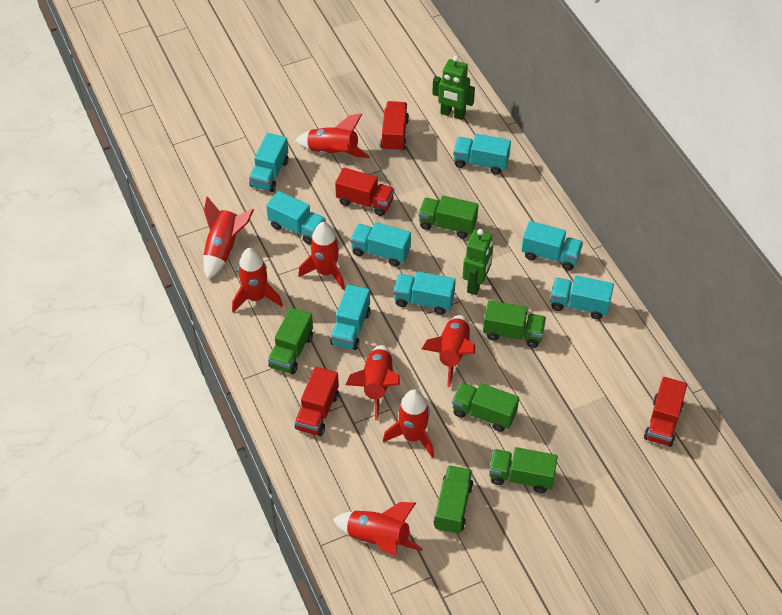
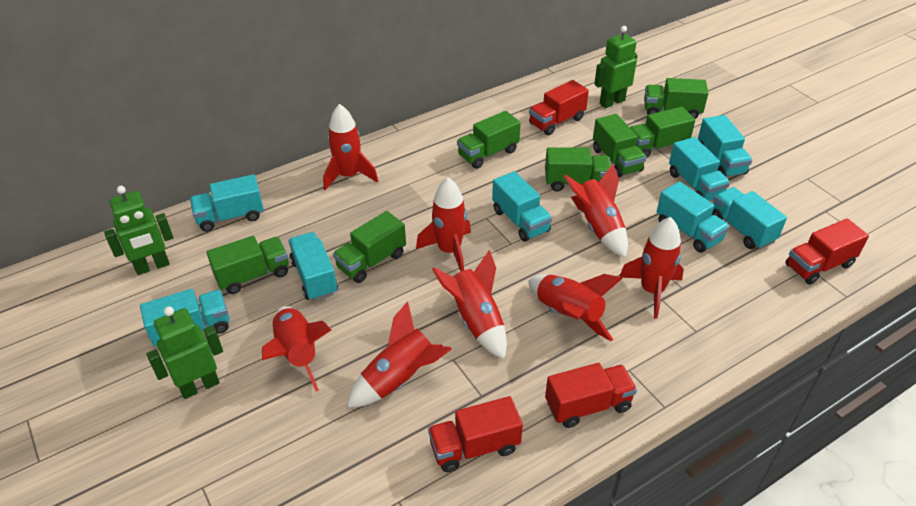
green robot: 2 -> 3
green truck: 6 -> 7

